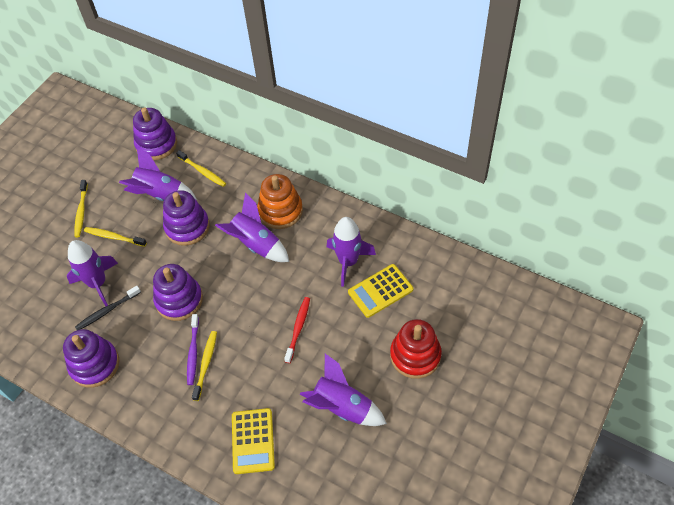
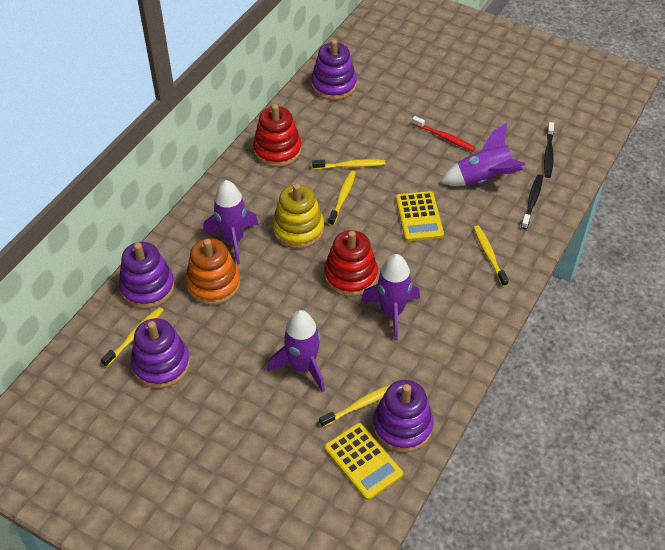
black toothbrush: 1 -> 2
purple rocket: 5 -> 4
purple toothbrush: 1 -> 0
red stacking toy: 1 -> 2
yellow stacking toy: 0 -> 1
yellow toothbrush: 4 -> 5

